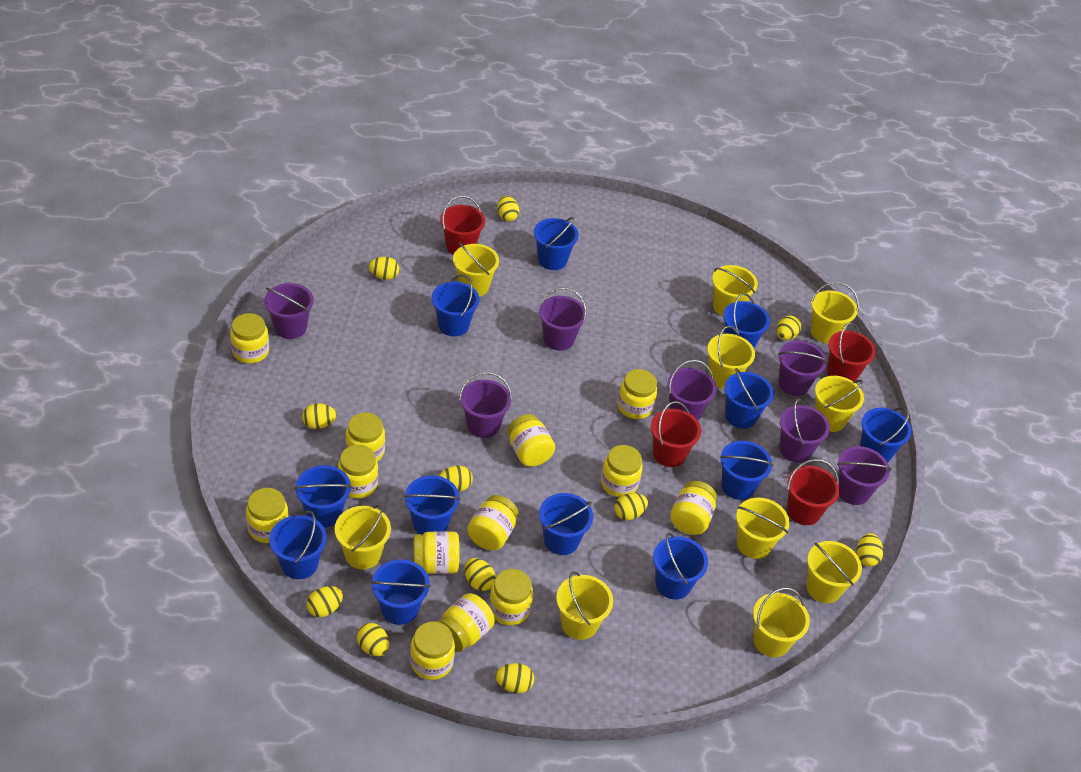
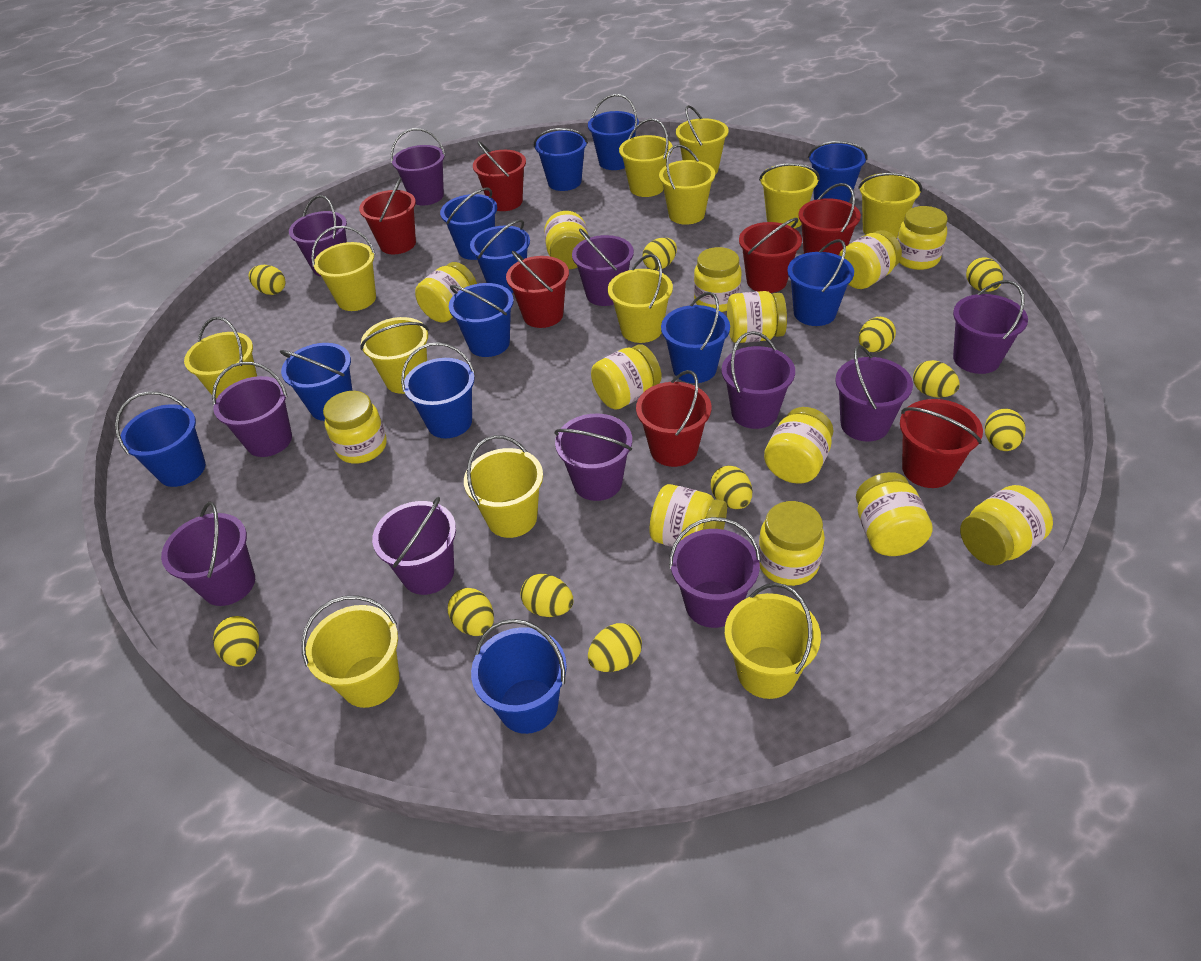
purple bucket: 7 -> 11
red bucket: 4 -> 7
yellow bucket: 10 -> 12

